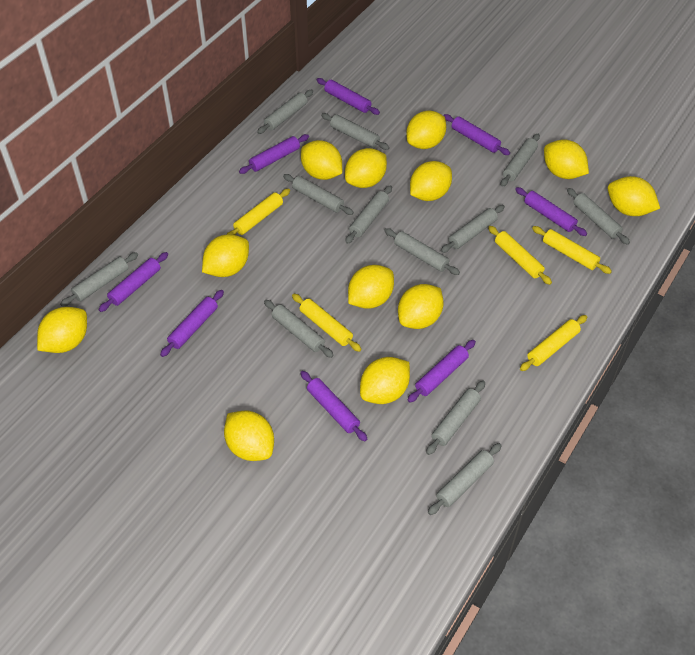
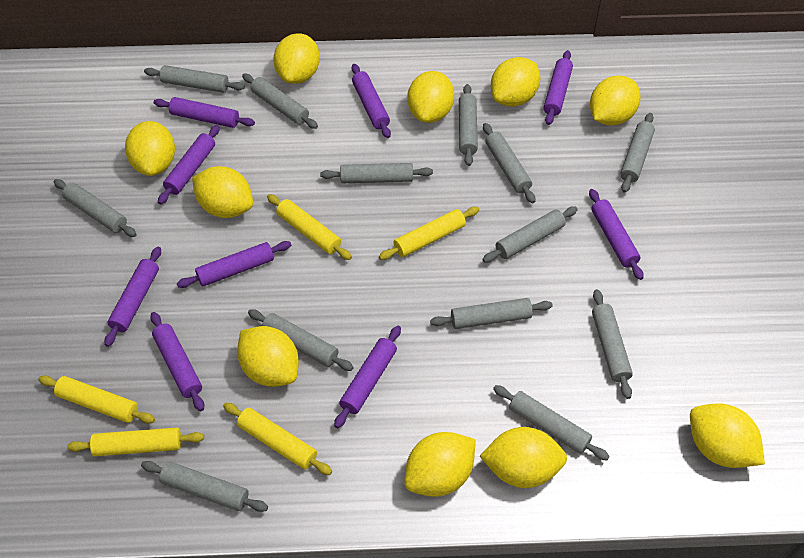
grey rolling pin: 12 -> 13
purple rolling pin: 8 -> 9
yellow lemon: 12 -> 10

